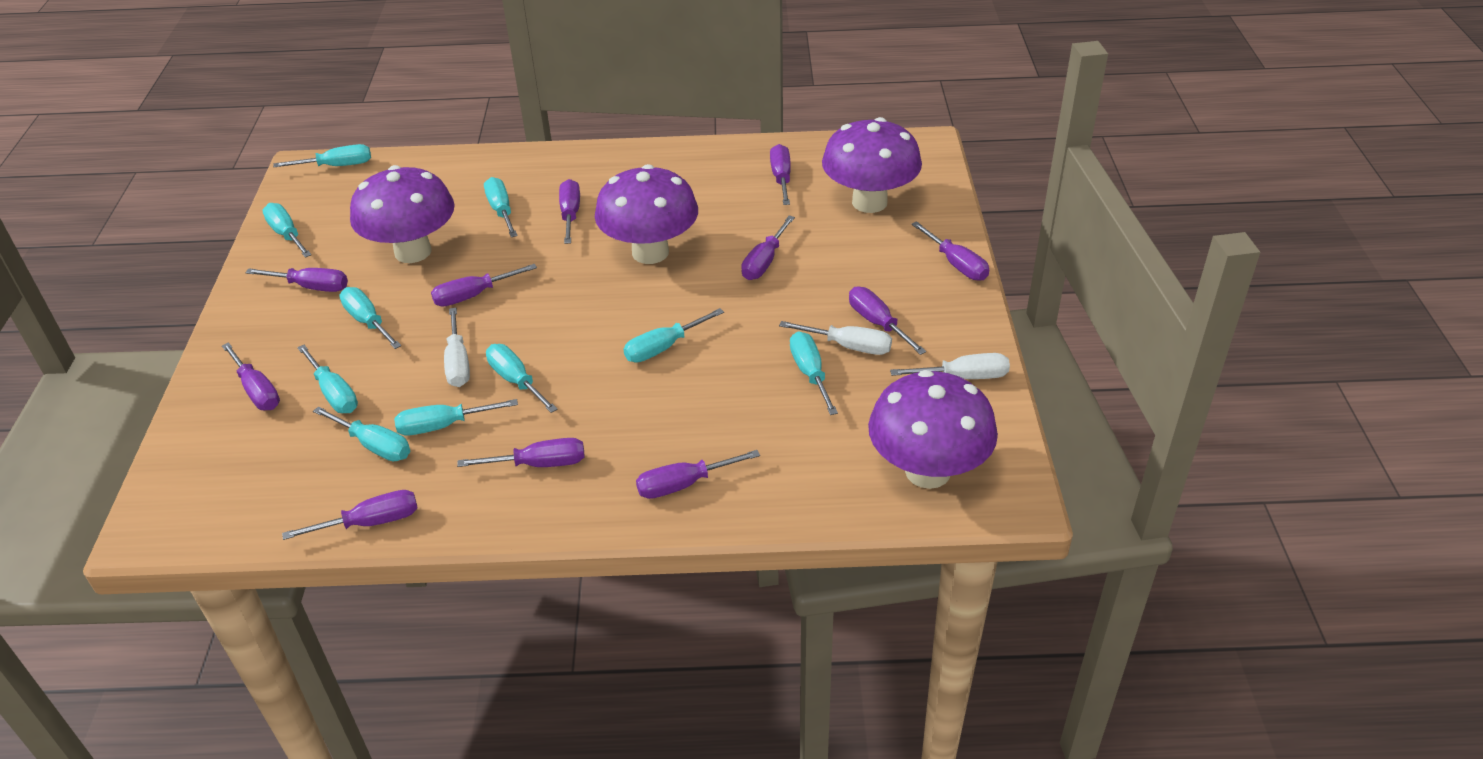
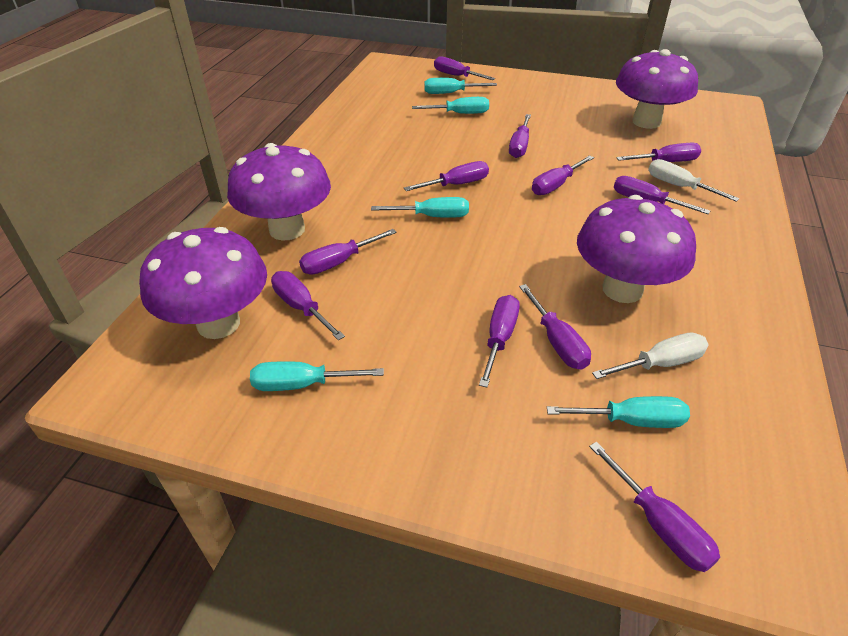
turquoise screwdriver: 10 -> 5
white screwdriver: 3 -> 2

